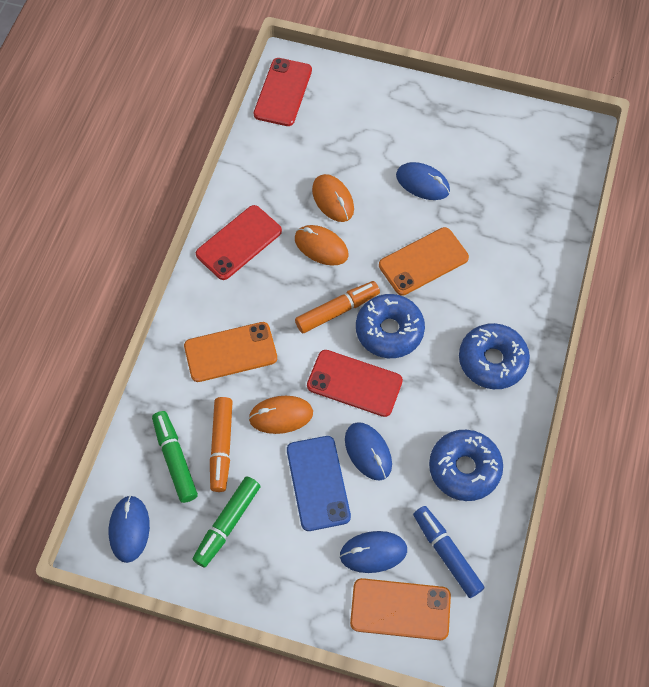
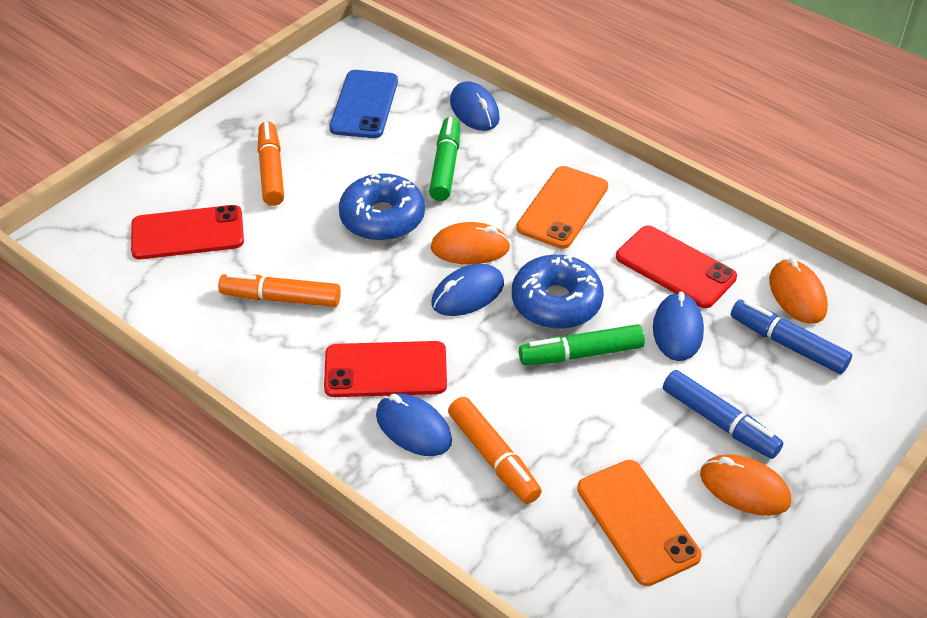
blue donut: 3 -> 2
blue marker: 1 -> 2
orange marker: 2 -> 3
orange phone: 3 -> 2

